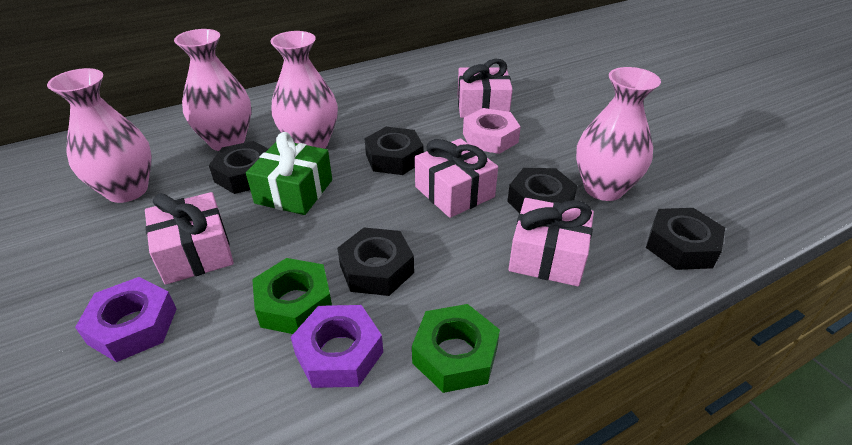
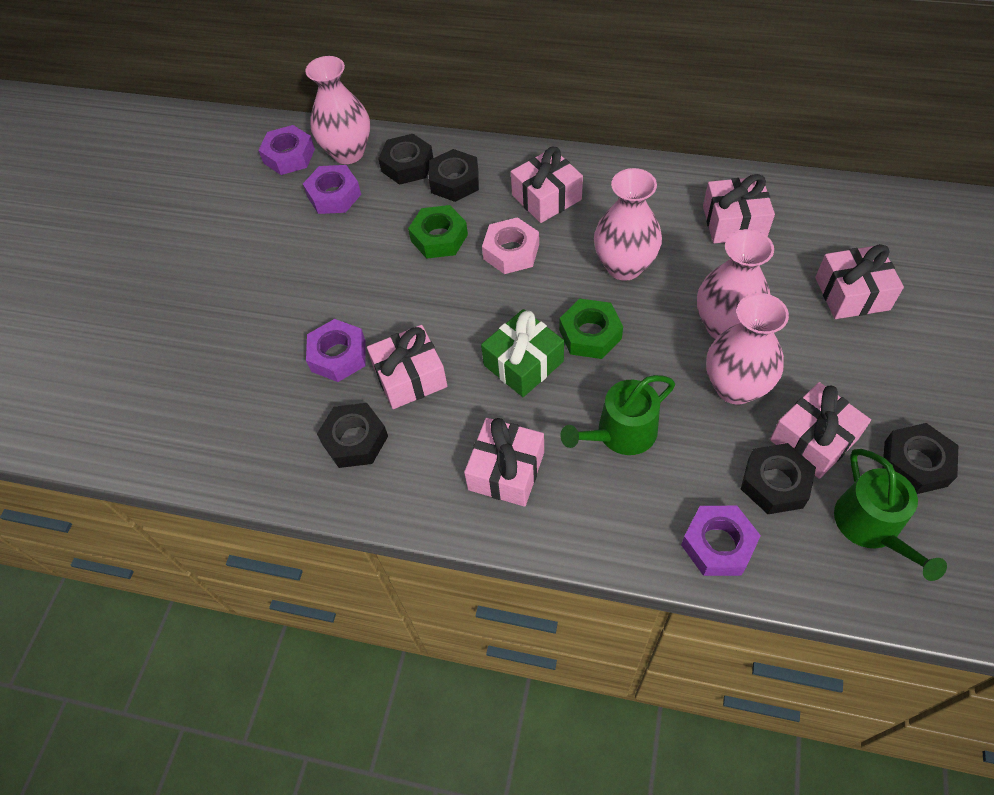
green watering can: 0 -> 2
pink gift: 4 -> 6
purple nut: 2 -> 4

